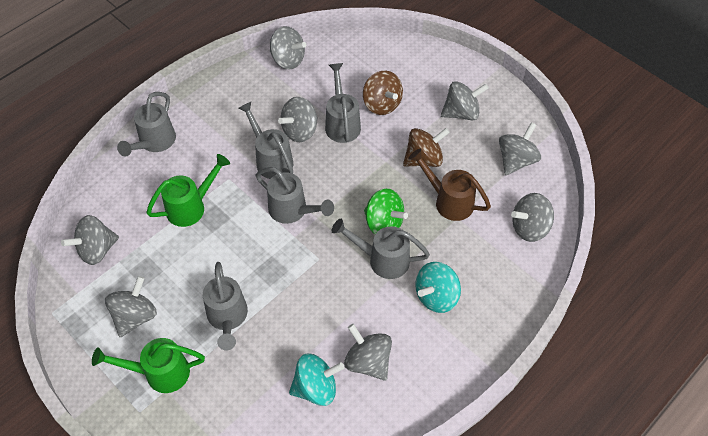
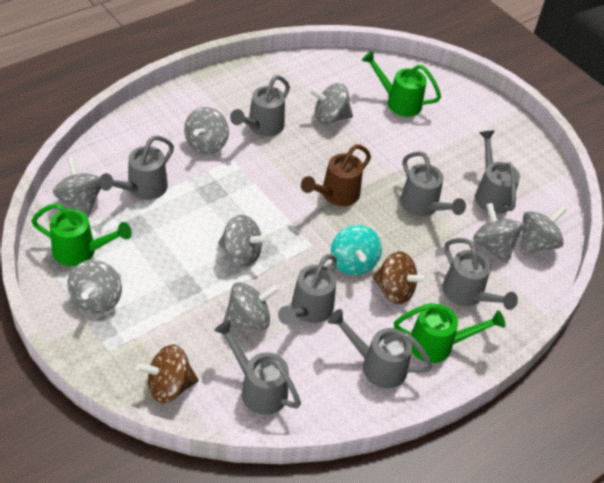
green spinning top: 1 -> 0
green watering can: 2 -> 3
grey watering can: 6 -> 8
turquoise spinning top: 2 -> 1

